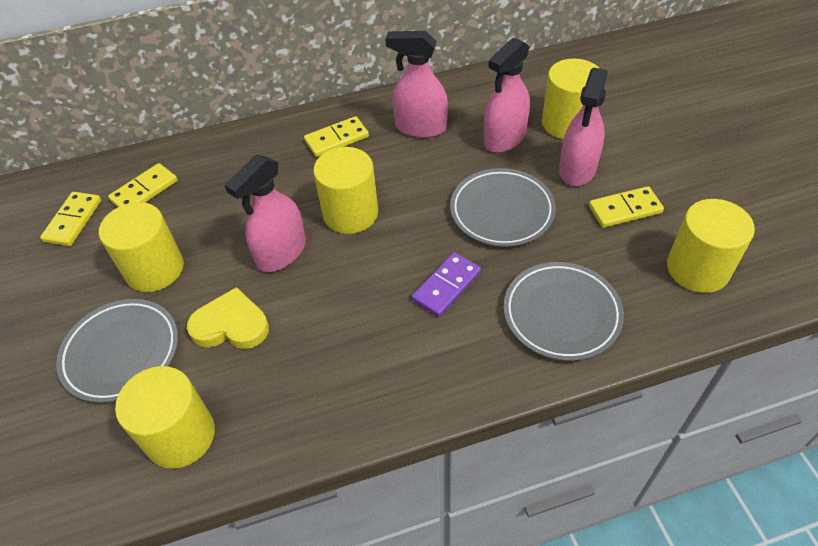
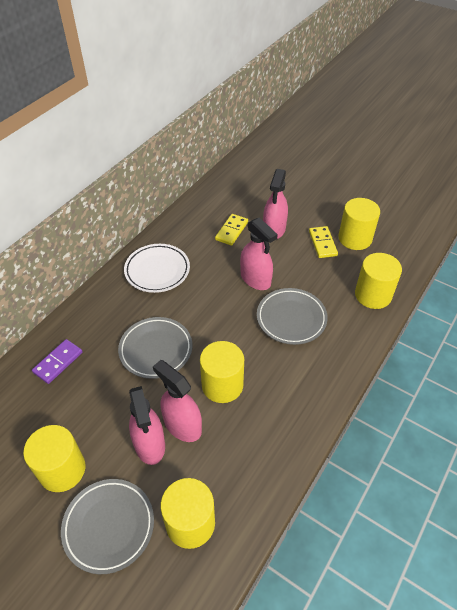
white plate: 0 -> 1
yellow domino: 4 -> 2
yellow heart: 1 -> 0

